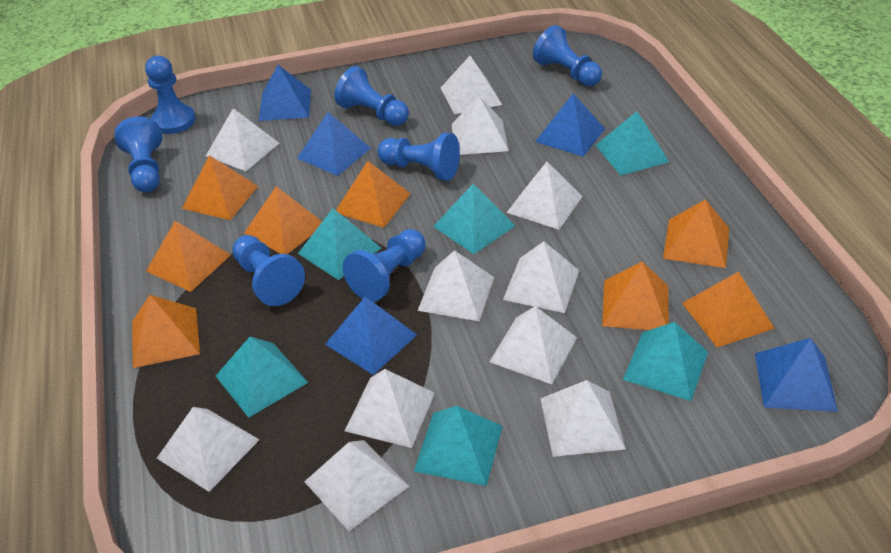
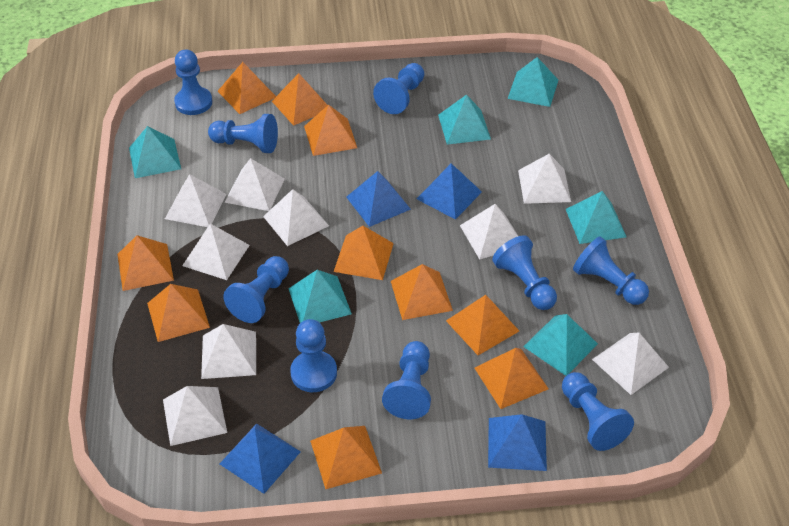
blue pawn: 7 -> 9
blue pyramid: 5 -> 4
orange pyramid: 8 -> 10
white pyramid: 11 -> 9

